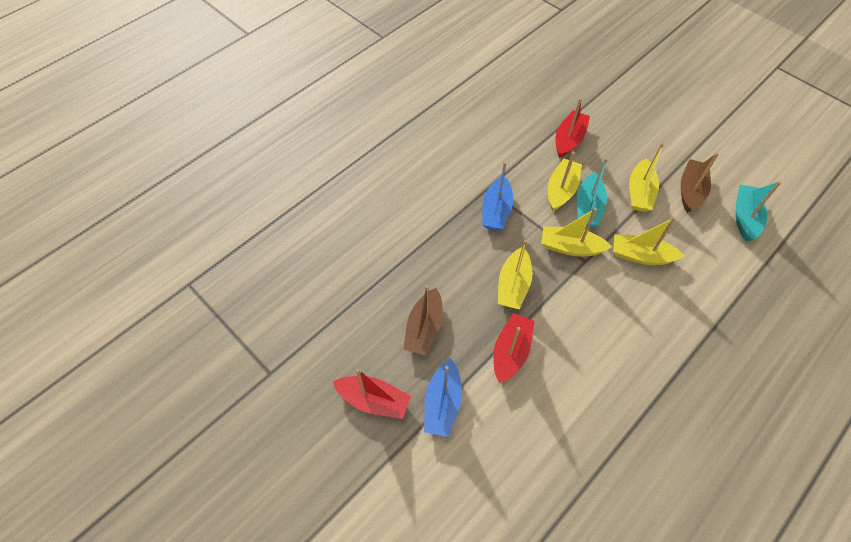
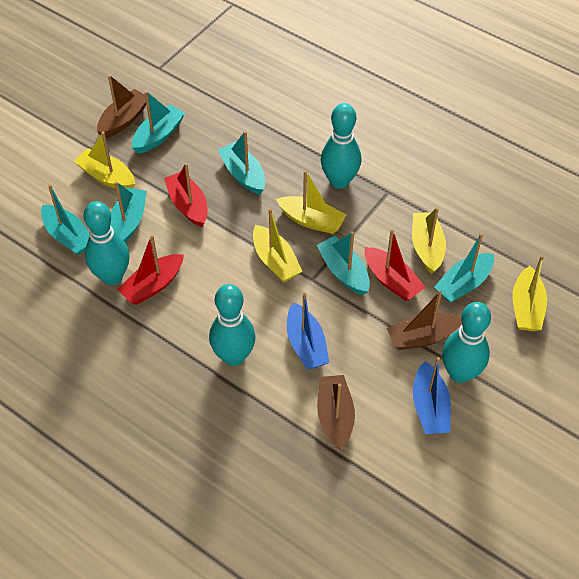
brown boat: 2 -> 3
turquoise boat: 2 -> 6
turquoise bowling pin: 0 -> 4

